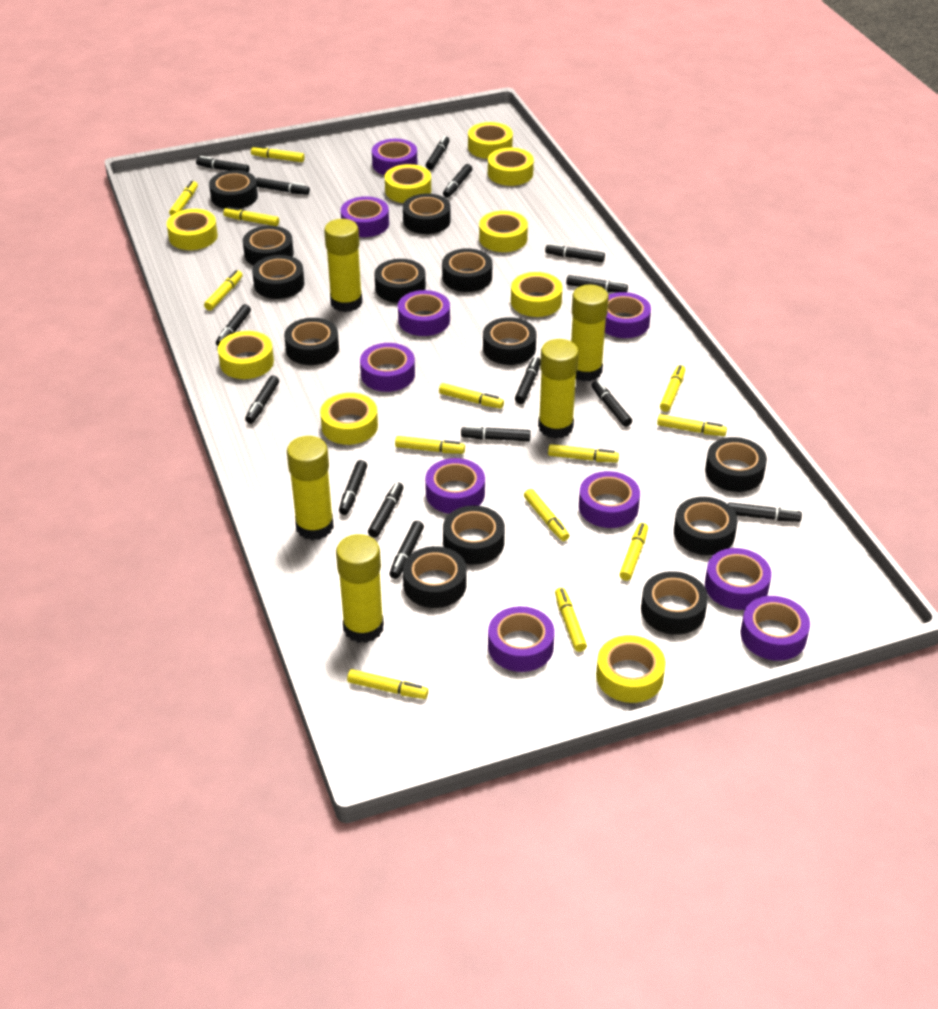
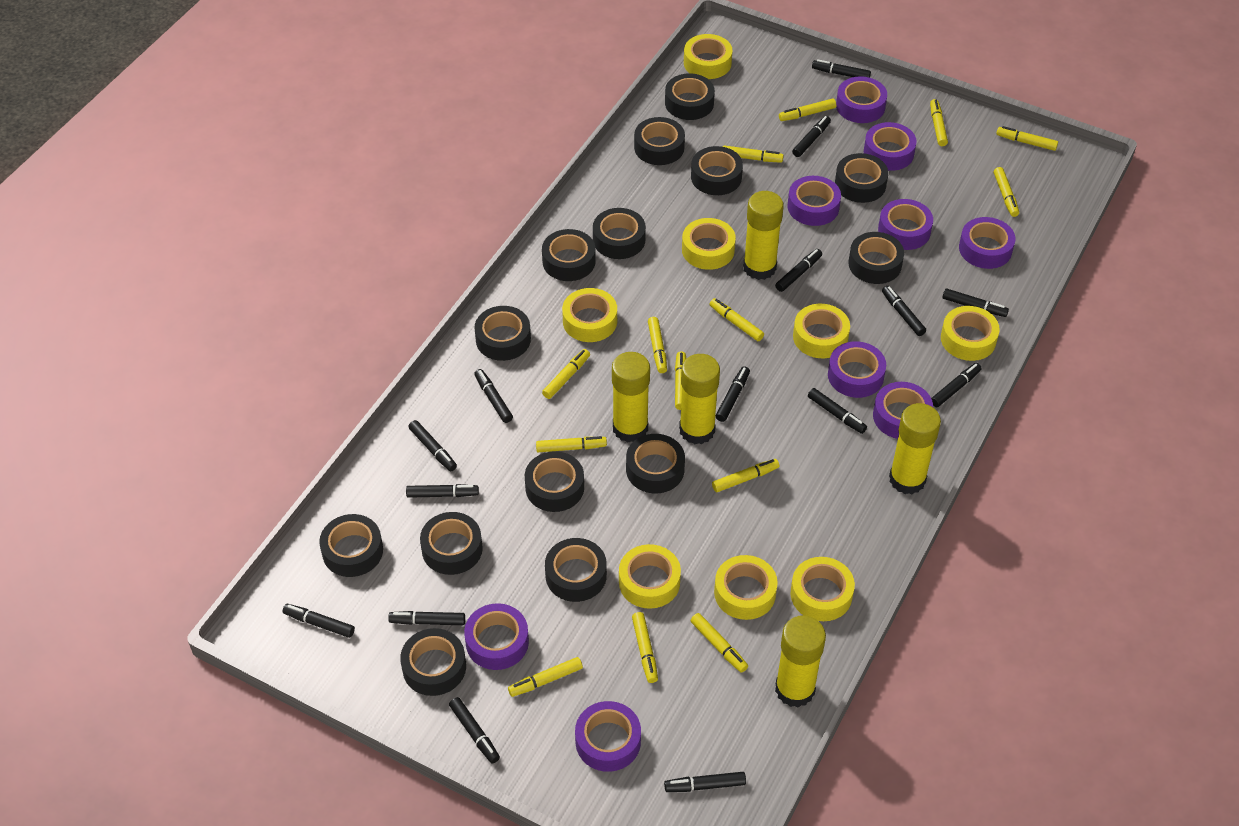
black tape: 13 -> 14
purple tape: 10 -> 9
yellow marker: 13 -> 14
yellow tape: 9 -> 8

